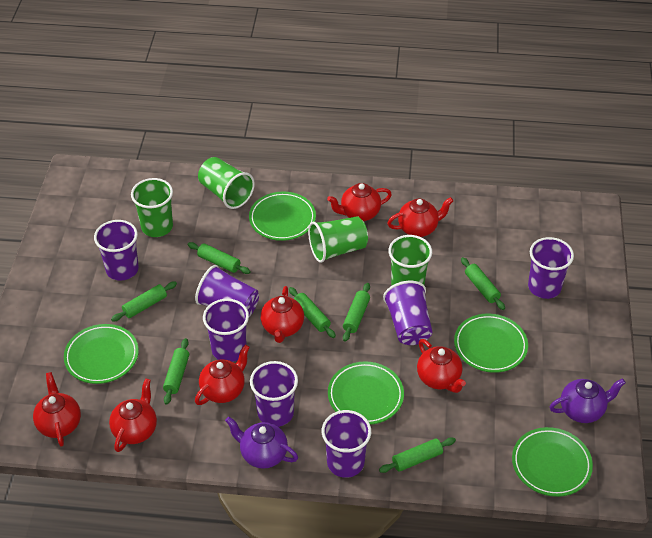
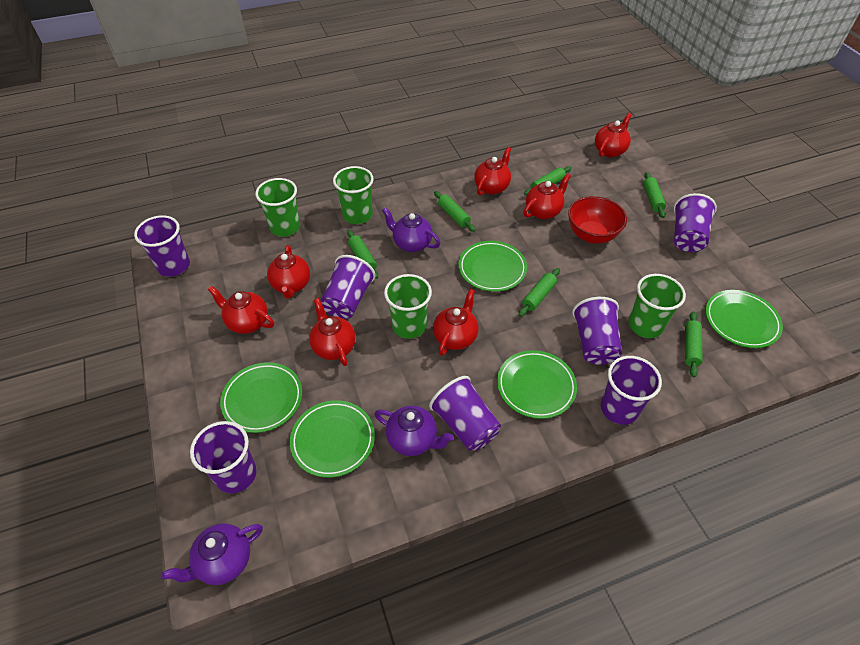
green rolling pin: 7 -> 6
purple teapot: 2 -> 3
red bowl: 0 -> 1

